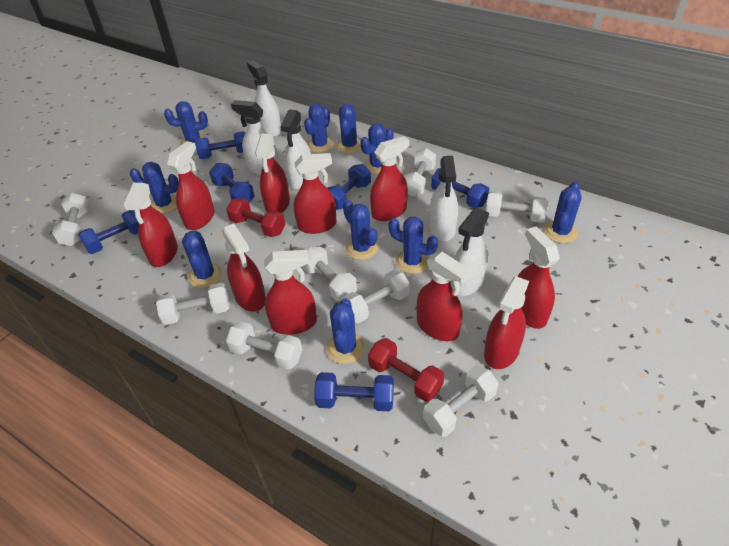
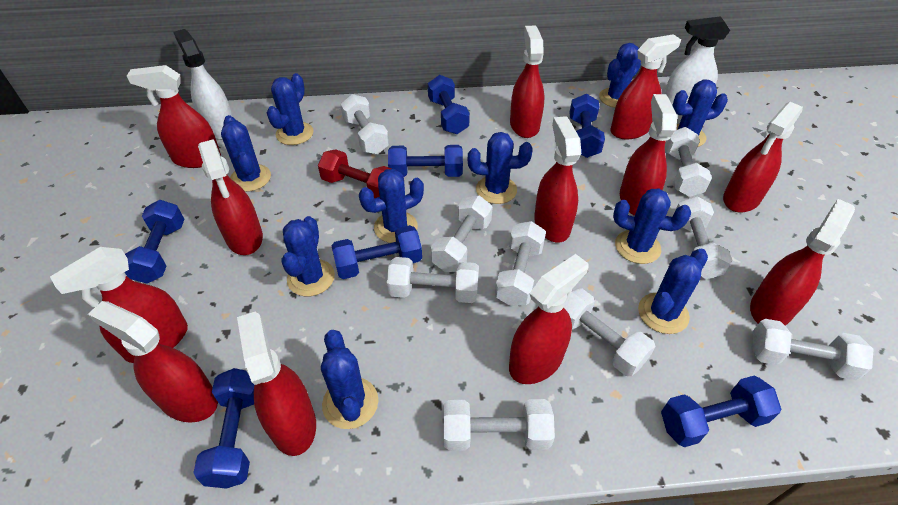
blue dumbbell: 6 -> 7
red dumbbell: 2 -> 1
red spray bottle: 10 -> 12
white dumbbell: 8 -> 9
white spray bottle: 5 -> 2

